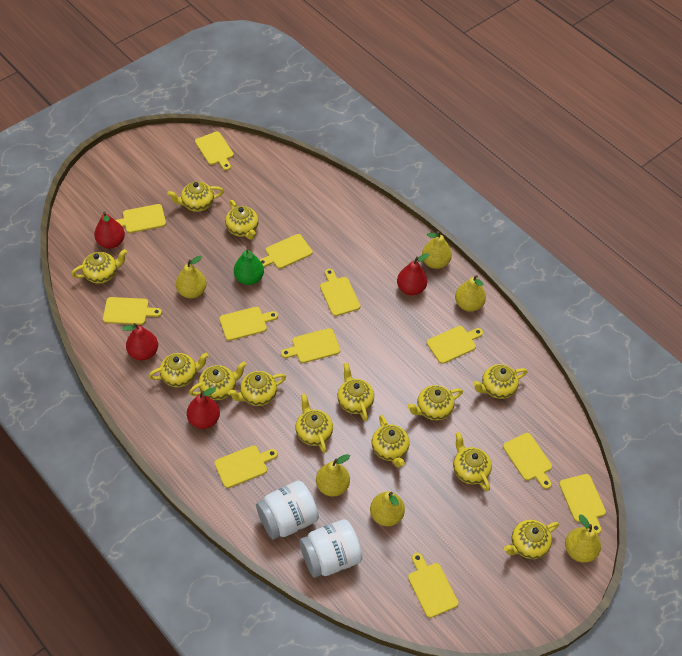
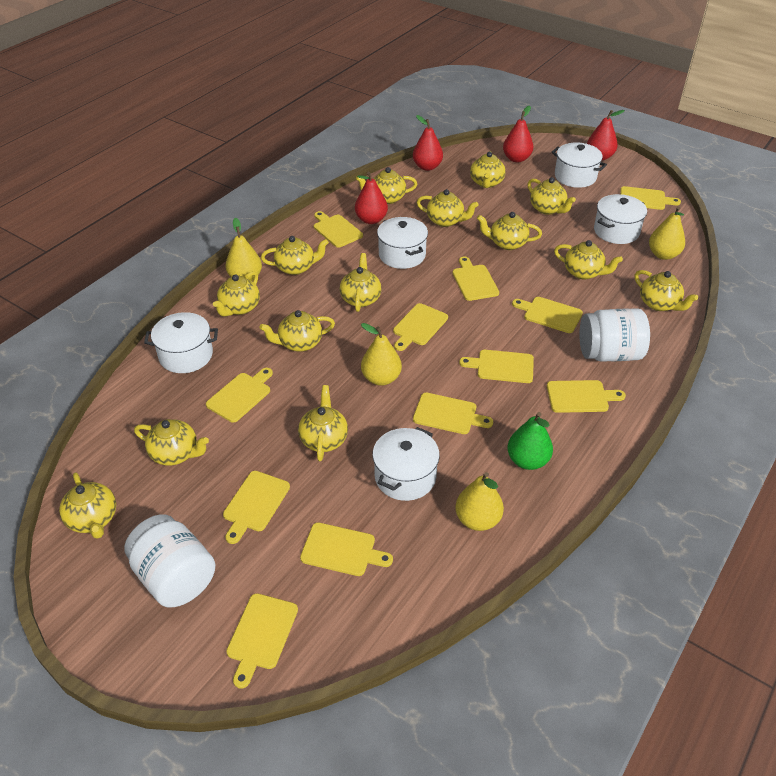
white pot: 0 -> 5
yellow pear: 6 -> 4
yellow teapot: 13 -> 14

